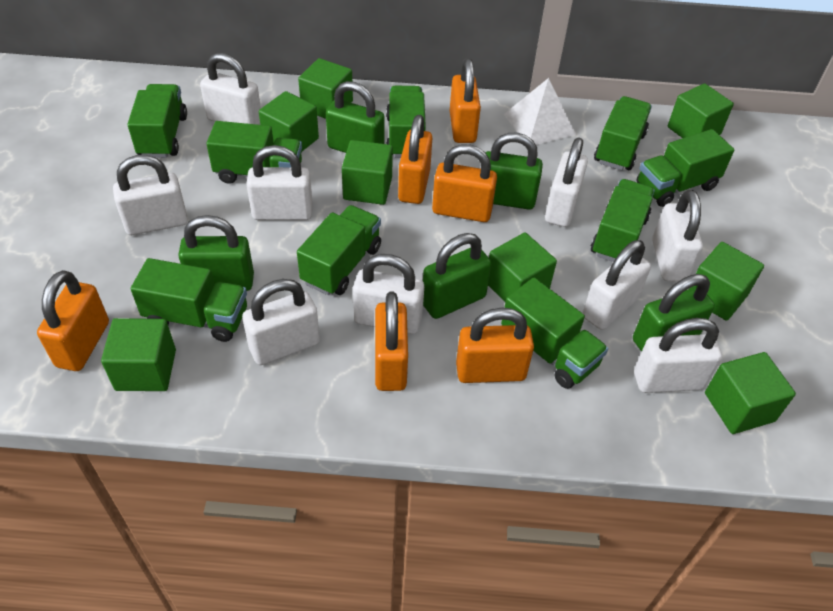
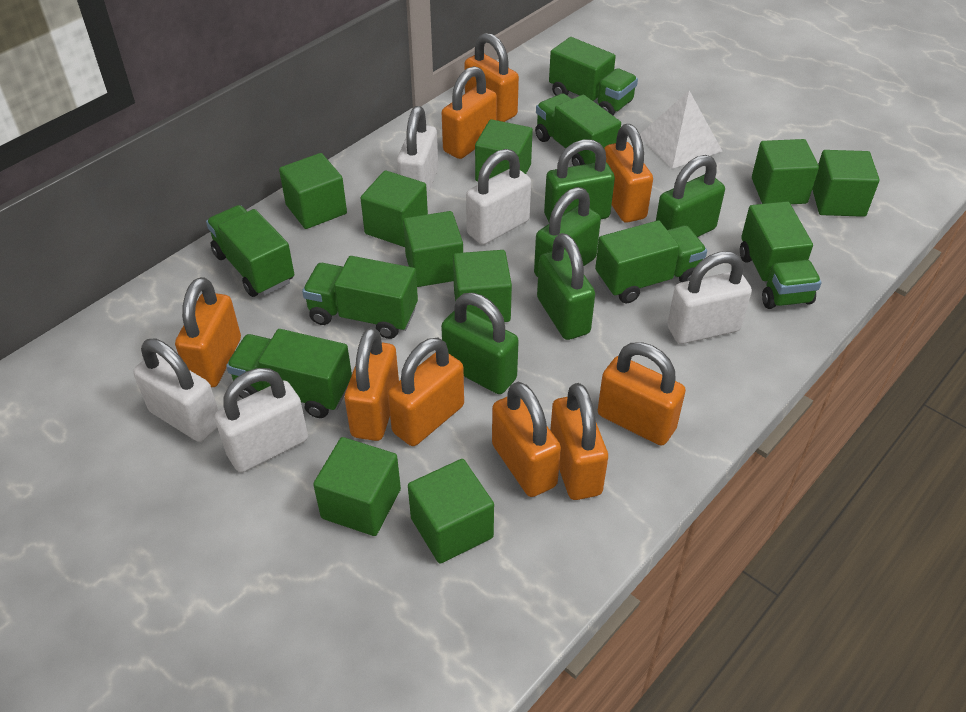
green cube: 8 -> 9
green truck: 9 -> 7
orange padlock: 6 -> 9
white padlock: 9 -> 5

